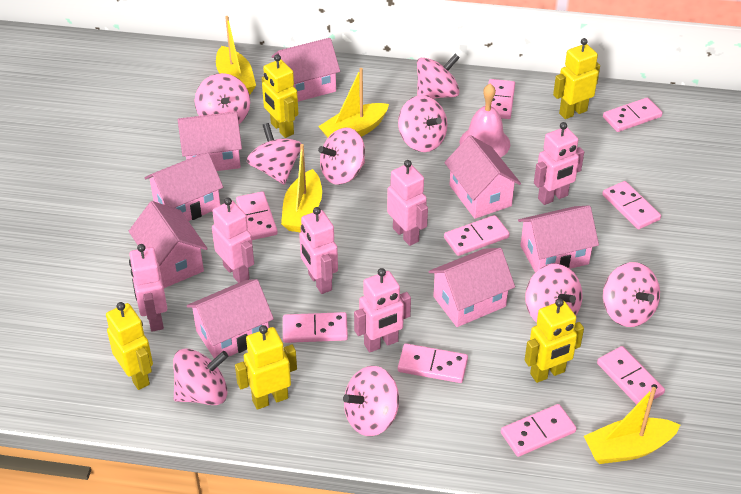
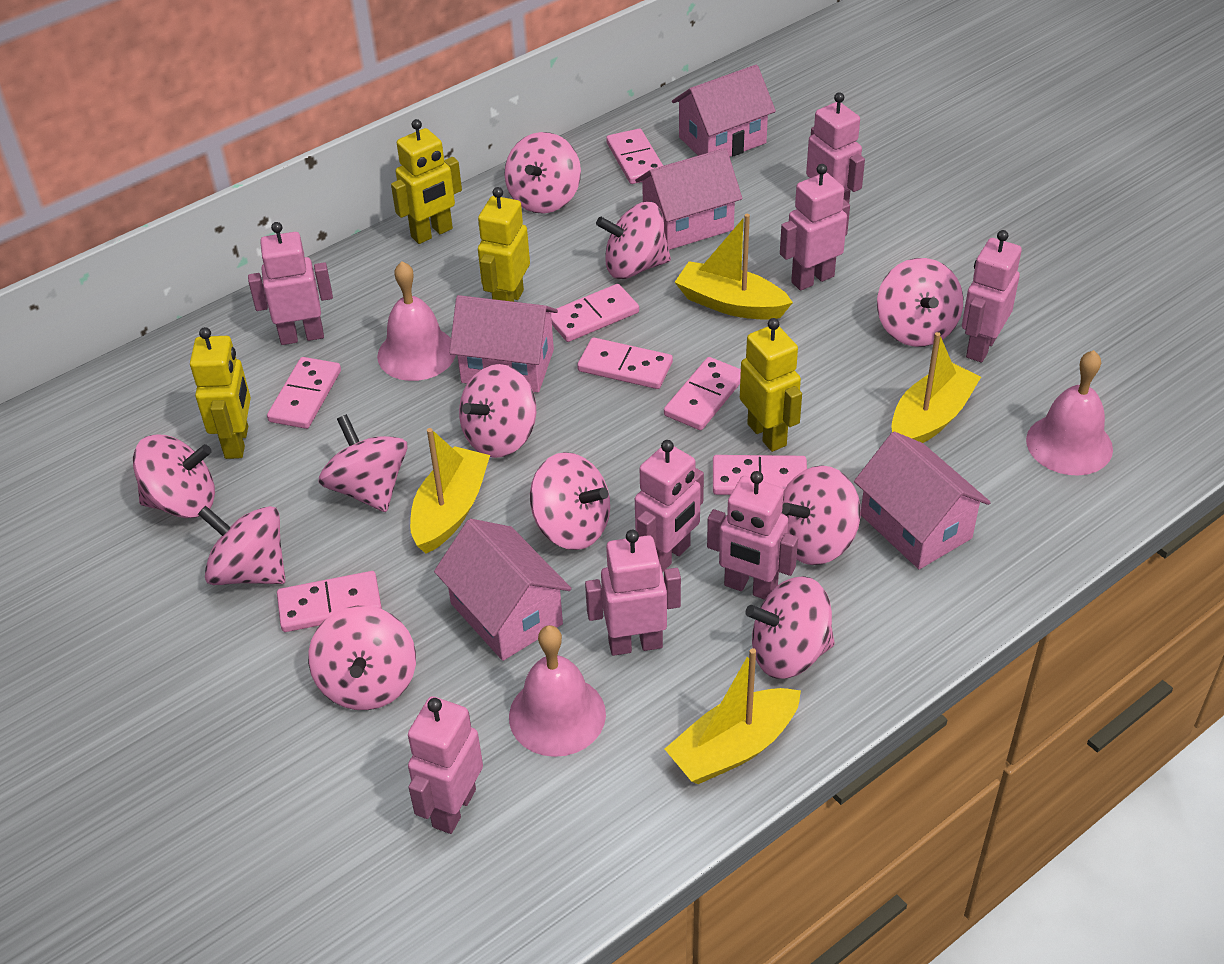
pink bell: 1 -> 3
pink domino: 9 -> 7
pink house: 8 -> 5
pink robot: 6 -> 8
pink spinning top: 9 -> 11
yellow robot: 5 -> 4

